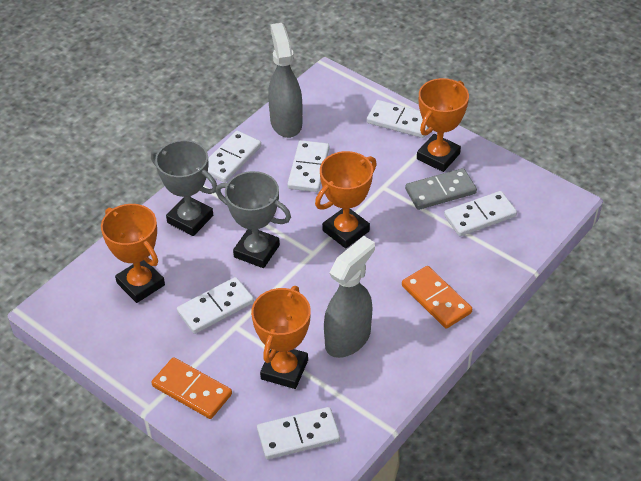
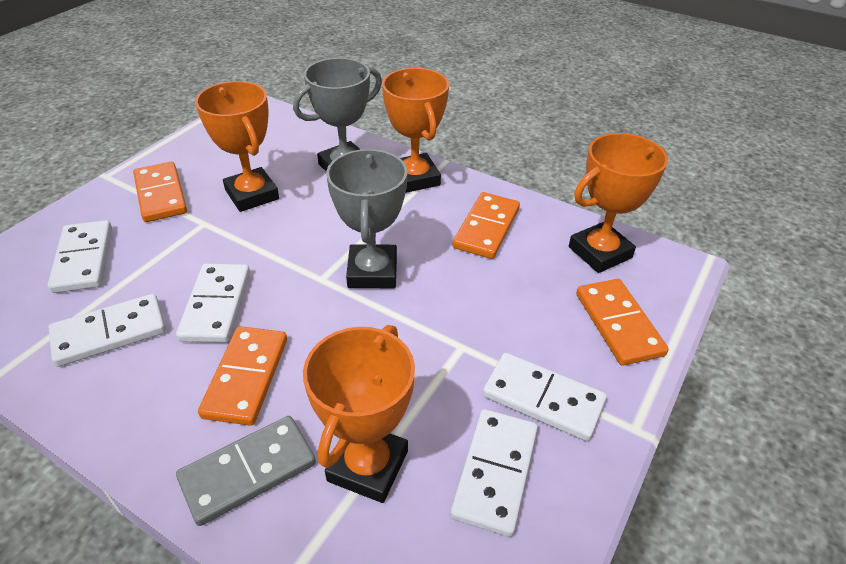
grey spray bottle: 2 -> 0
orange domino: 2 -> 4
white domino: 6 -> 5

